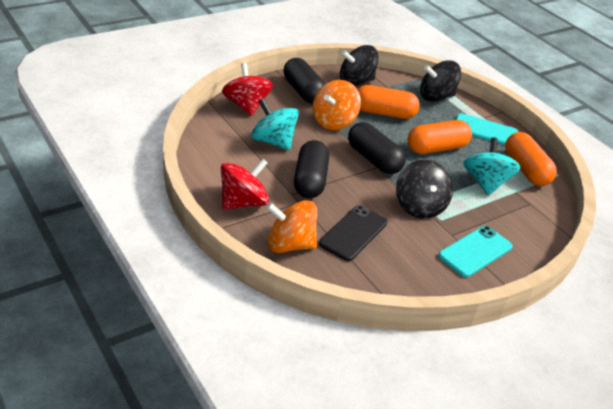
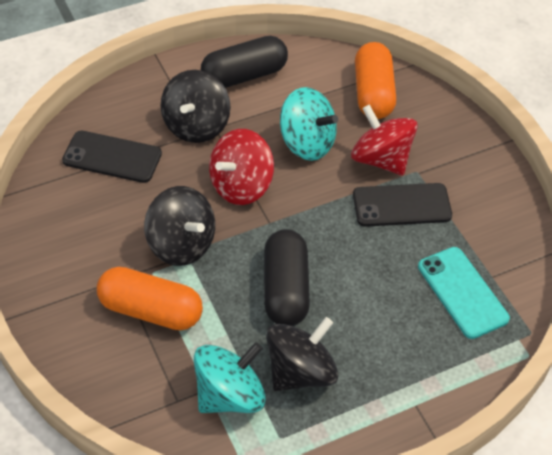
black capsule: 3 -> 2
black phone: 1 -> 2
orange capsule: 3 -> 2
orange spinning top: 2 -> 0
turquoise phone: 2 -> 1

